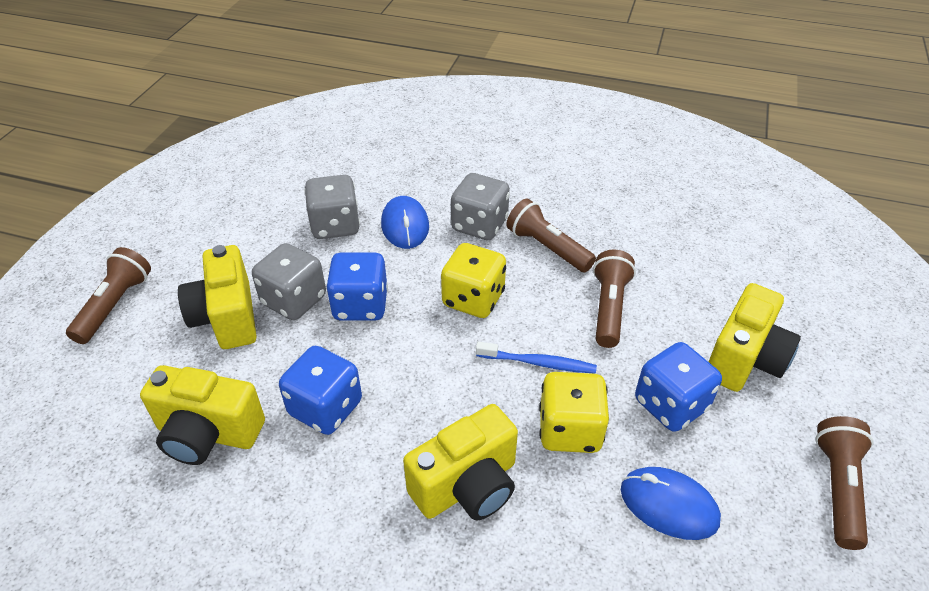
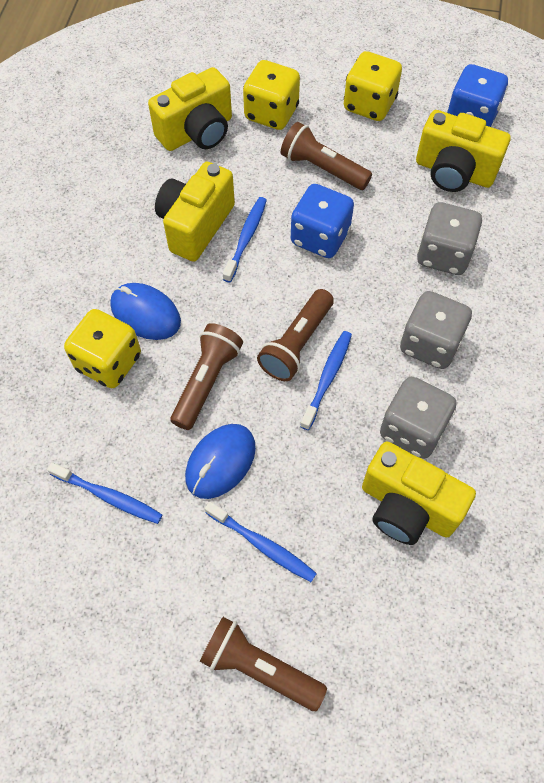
blue dice: 3 -> 2
blue toothbrush: 1 -> 4
yellow dice: 2 -> 3

